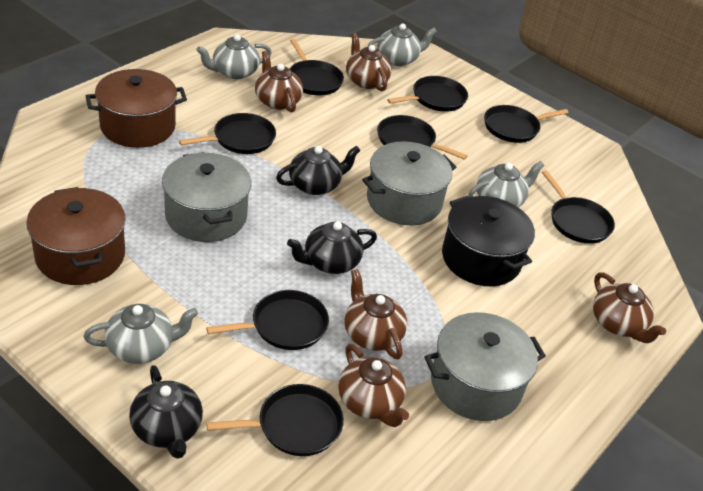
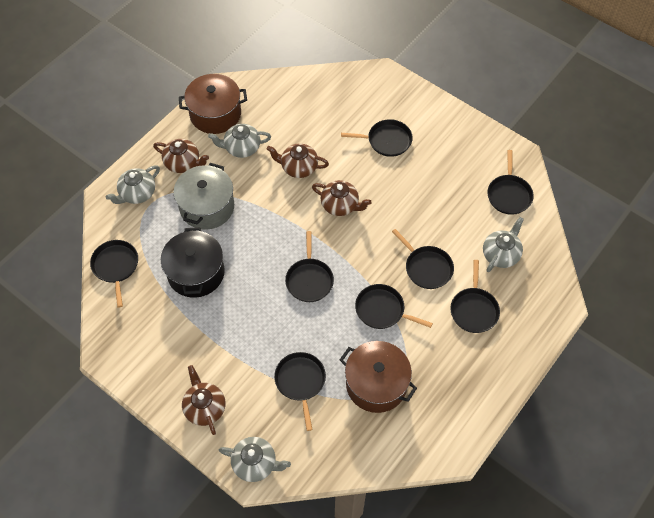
black teapot: 3 -> 0
brown teapot: 5 -> 4
grey pot: 3 -> 1

